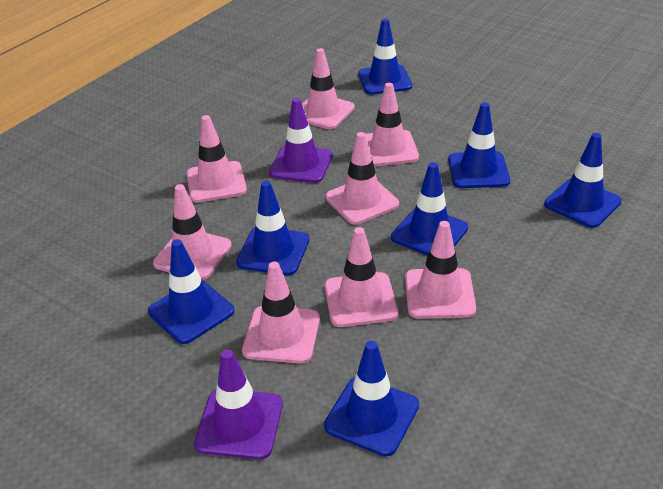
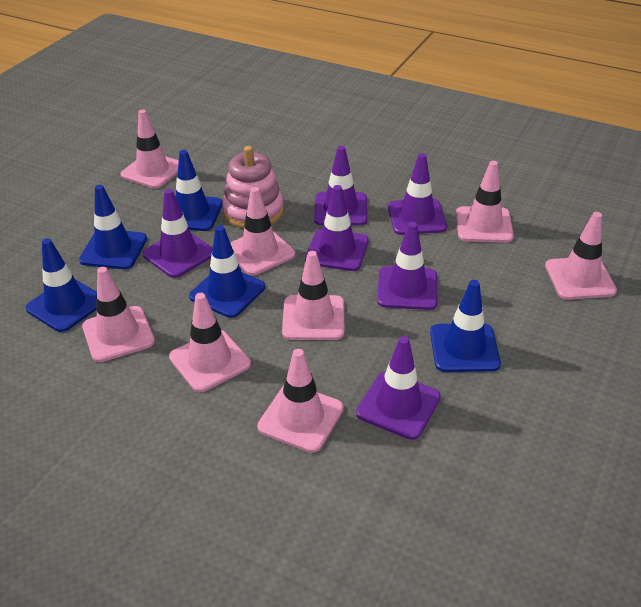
blue traffic cone: 7 -> 5
pink stacking toy: 0 -> 1
purple traffic cone: 2 -> 6

